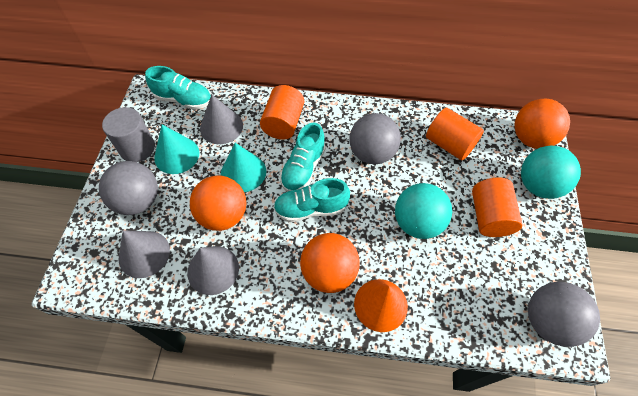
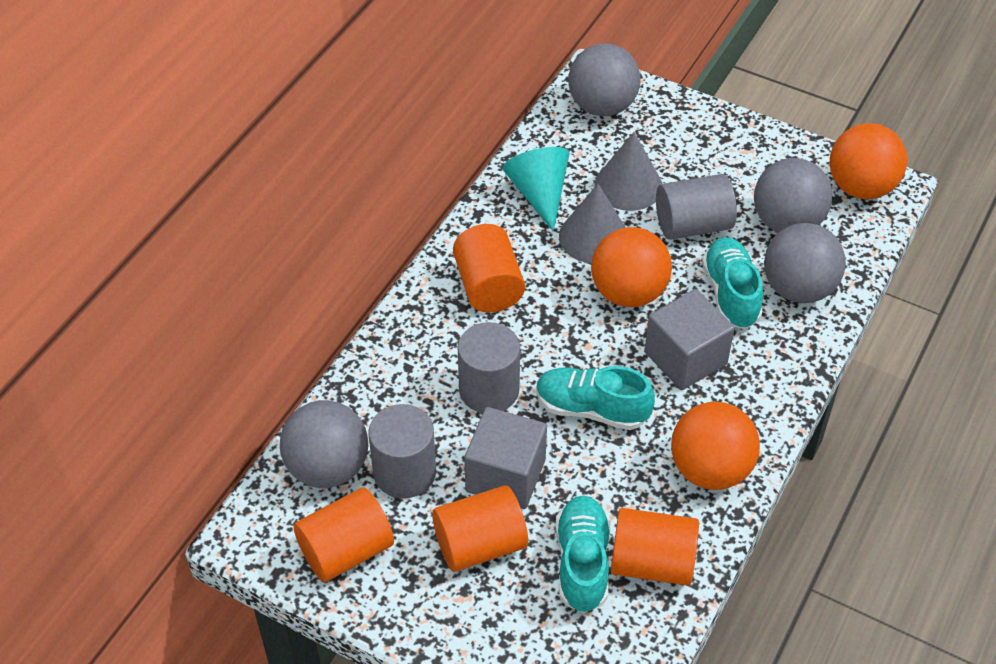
grey ball: 3 -> 4
grey cone: 3 -> 2
grey cube: 0 -> 2
grey cylinder: 1 -> 3
orange cone: 1 -> 0
orange cylinder: 3 -> 4
turquoise ball: 2 -> 0
turquoise cone: 2 -> 1

